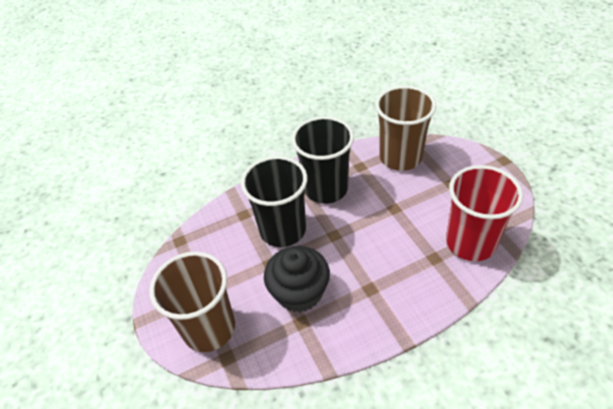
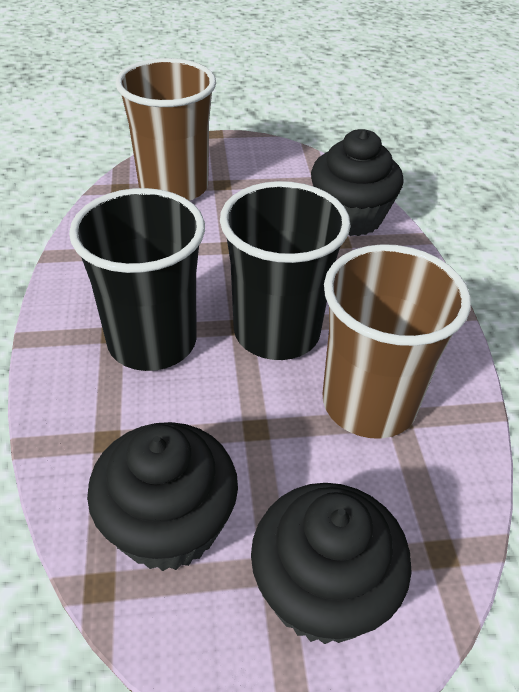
black cupcake: 1 -> 3
red cup: 1 -> 0

